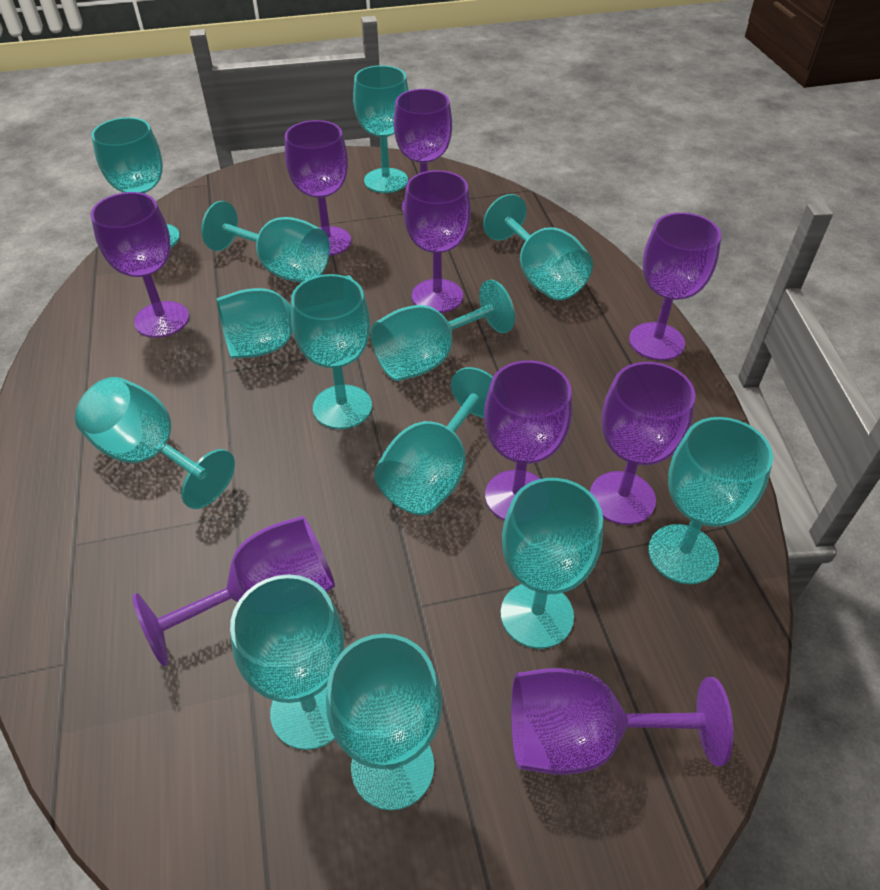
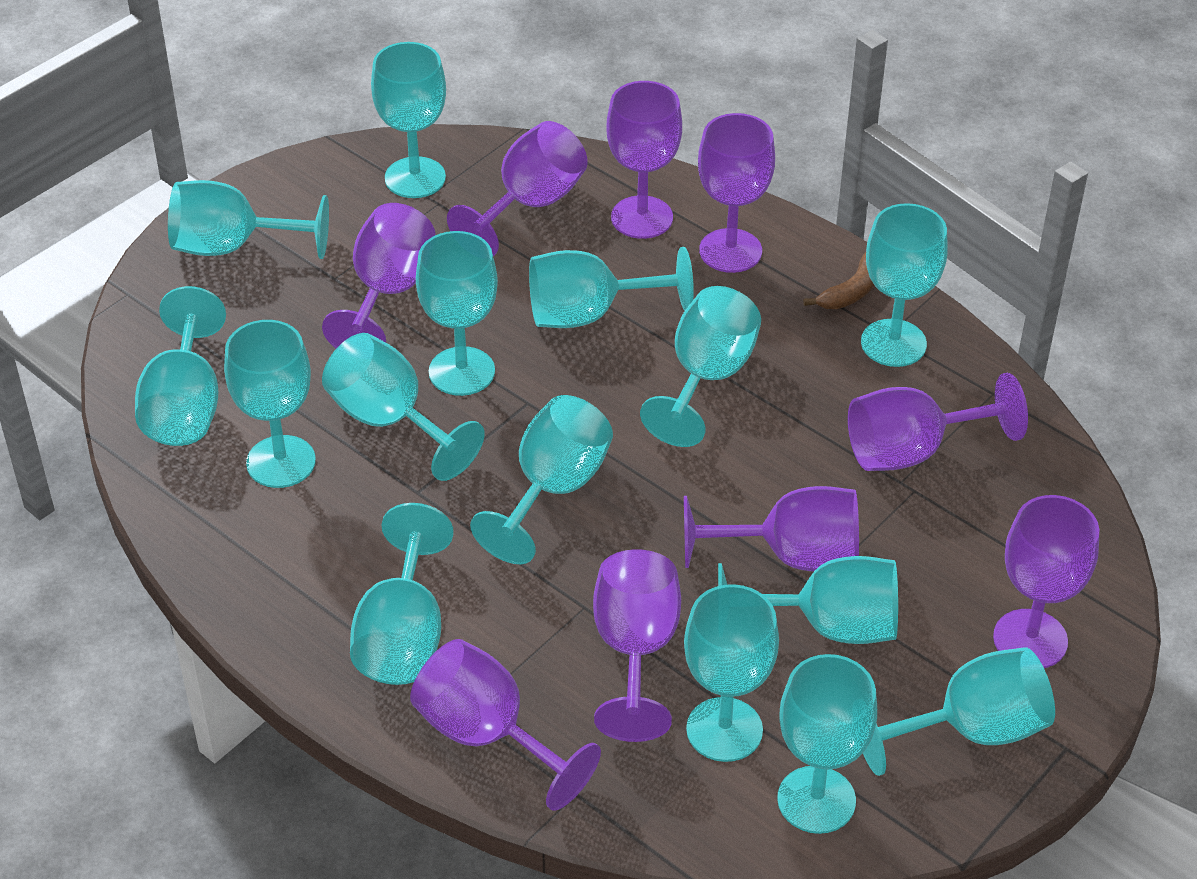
brown banana: 0 -> 1
turquoise goblet: 13 -> 15

